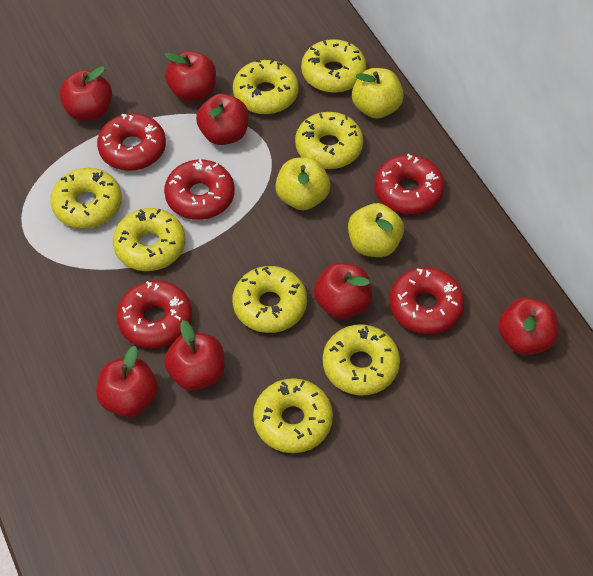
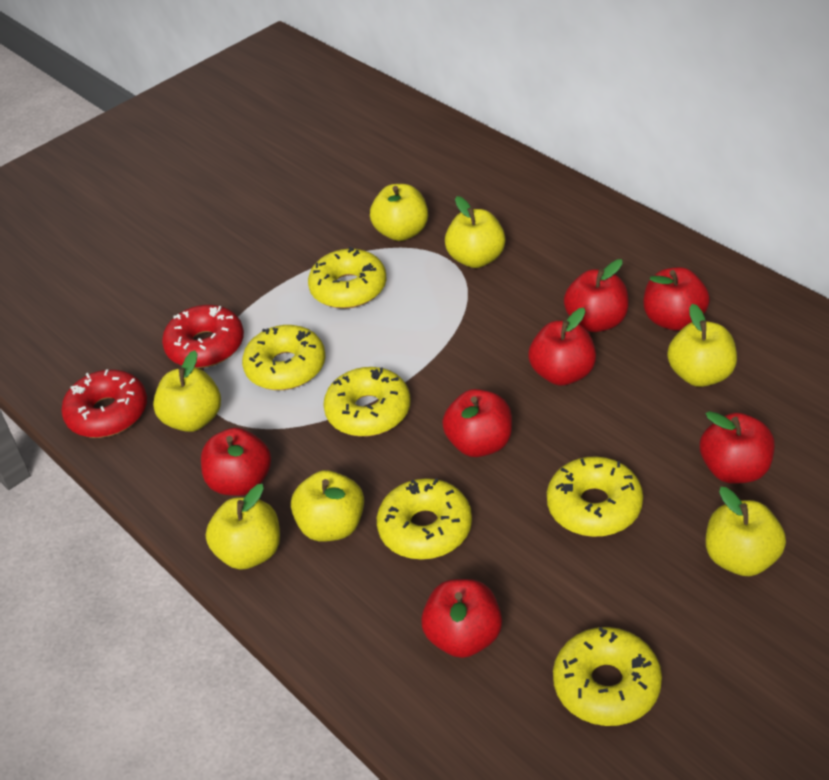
red donut: 5 -> 2
yellow apple: 3 -> 7
yellow donut: 8 -> 6

